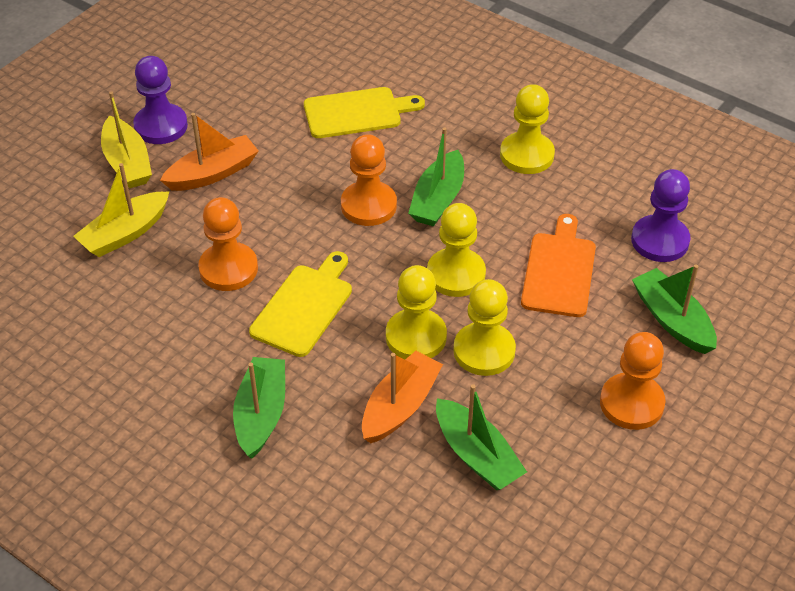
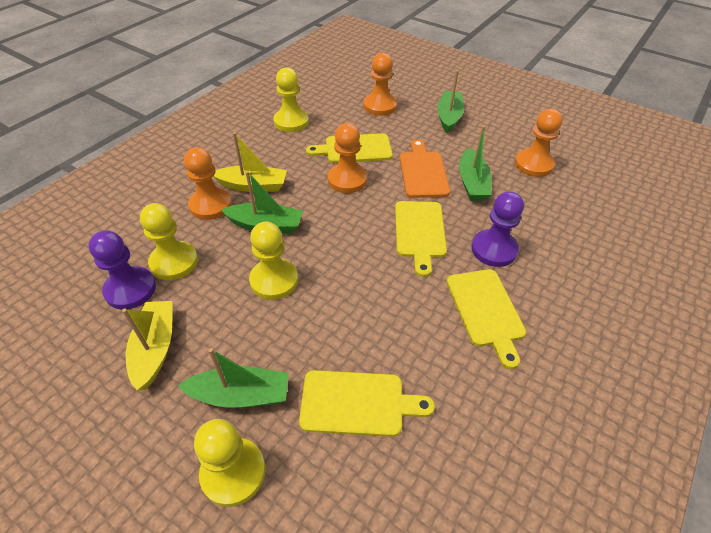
orange boat: 2 -> 0
orange pawn: 3 -> 4
yellow cutting board: 2 -> 4

